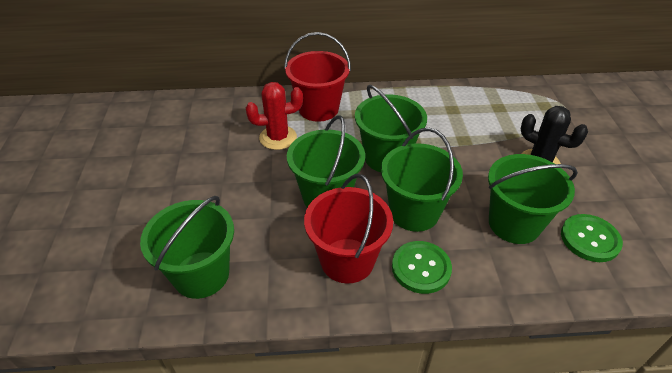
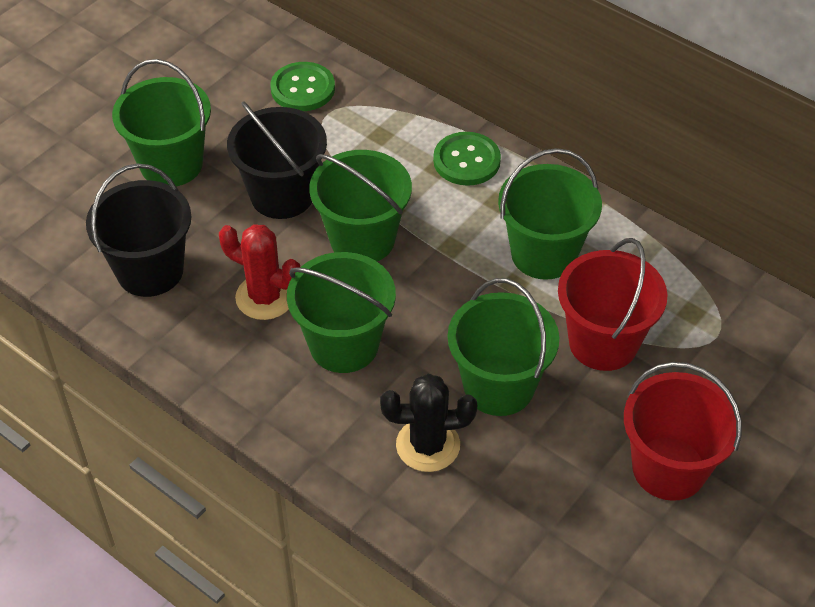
black bucket: 0 -> 2

